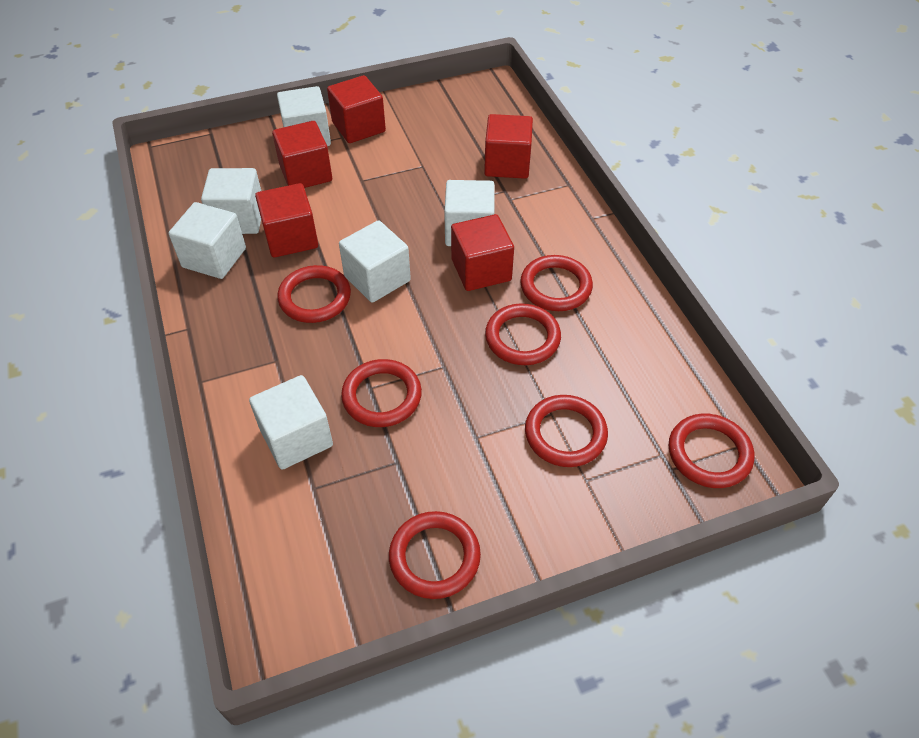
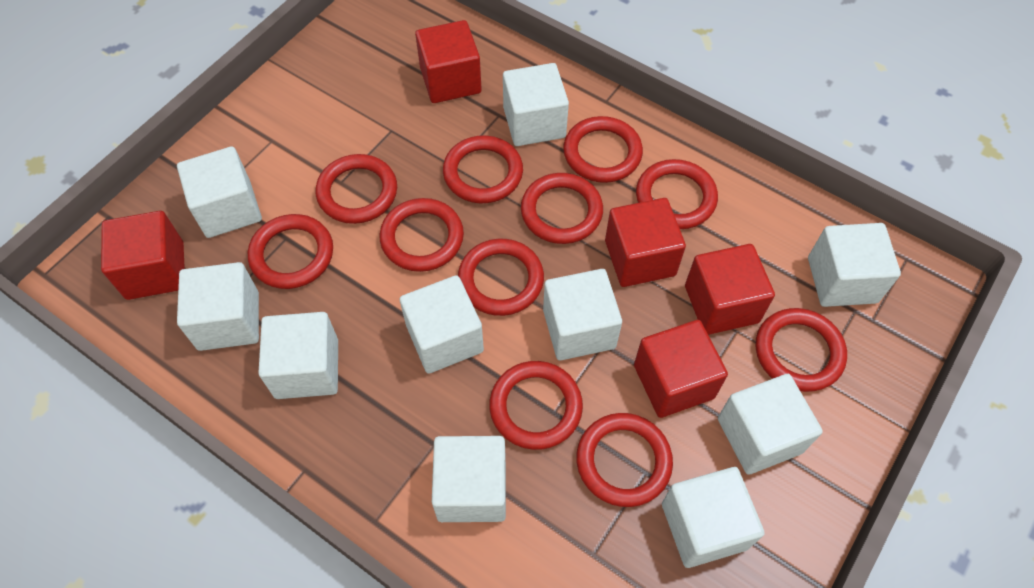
red ring: 7 -> 11
white cube: 6 -> 10

